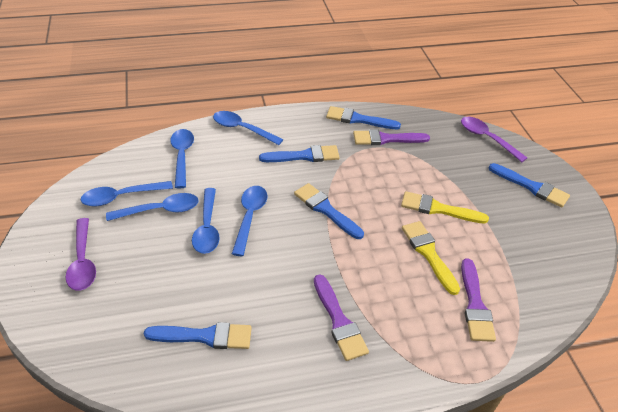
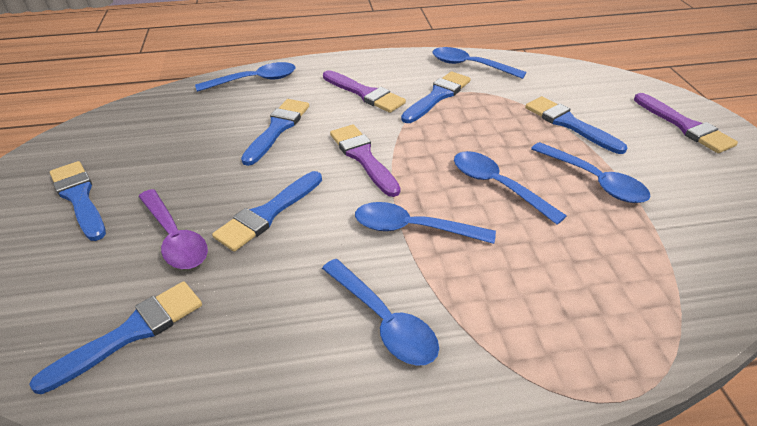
blue brush: 5 -> 6
purple spoon: 2 -> 1
yellow brush: 2 -> 0

